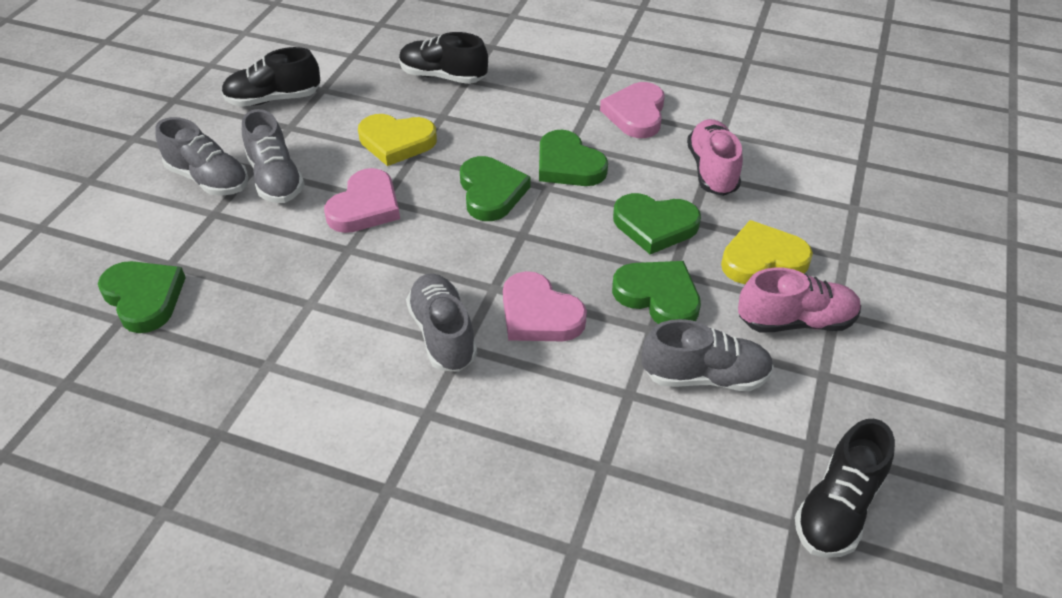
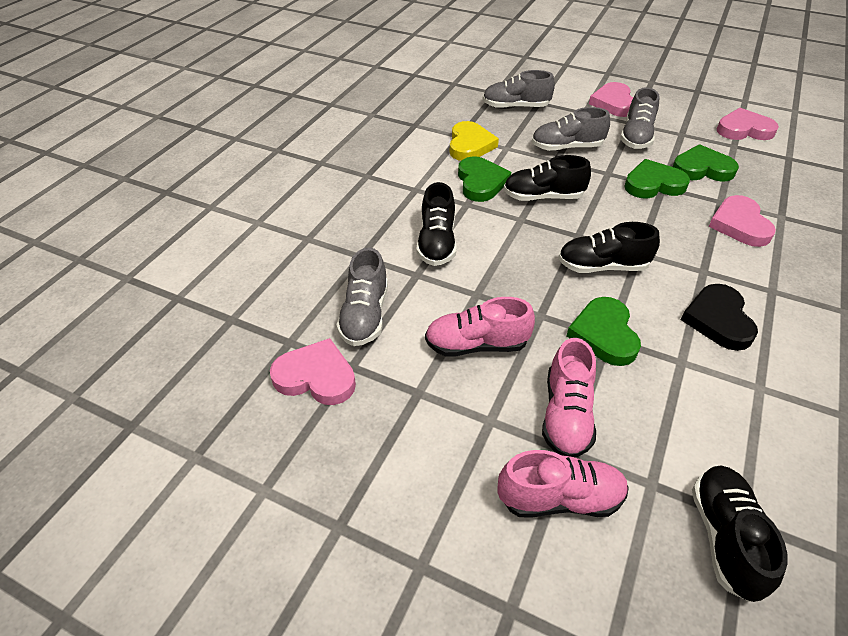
black heart: 0 -> 1
black shoe: 3 -> 4
green heart: 5 -> 4
pink heart: 3 -> 4
pink shoe: 2 -> 3
yellow heart: 2 -> 1

